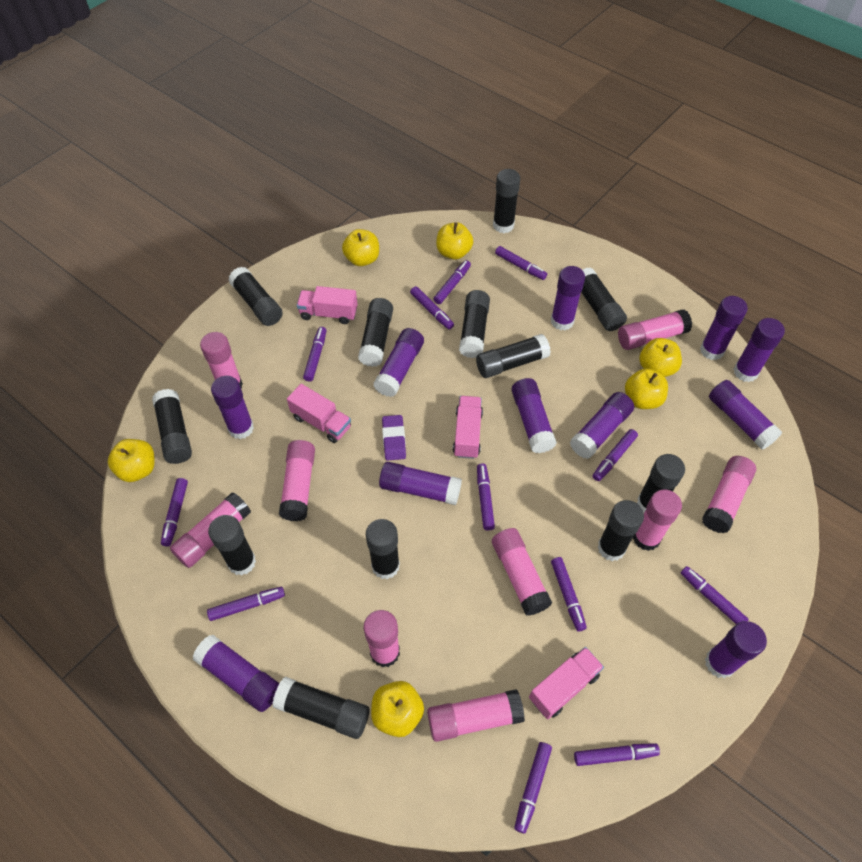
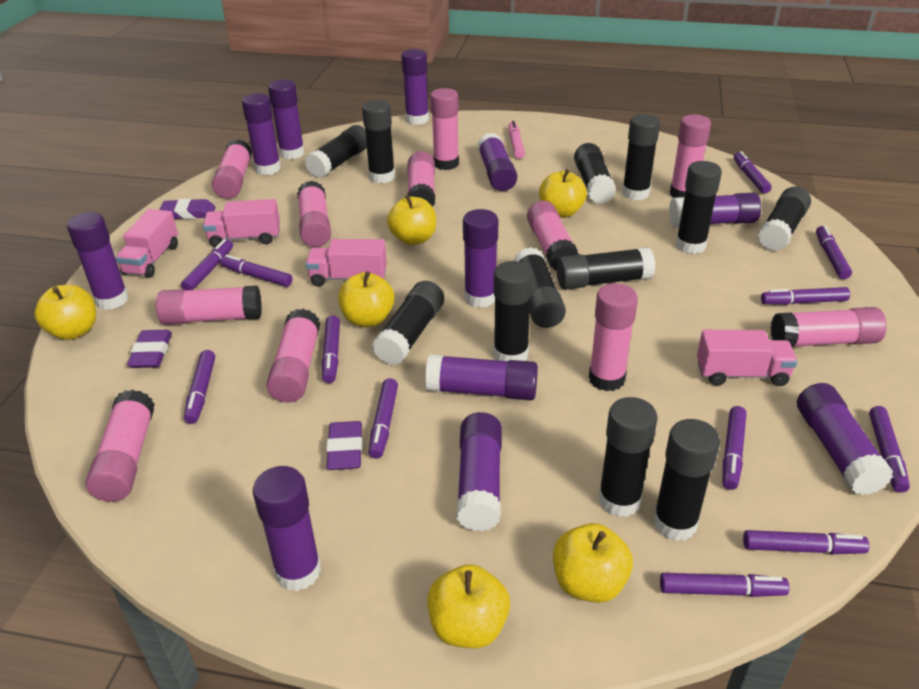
pink glue stick: 9 -> 11
pink marker: 0 -> 1
purple eraser: 1 -> 3

